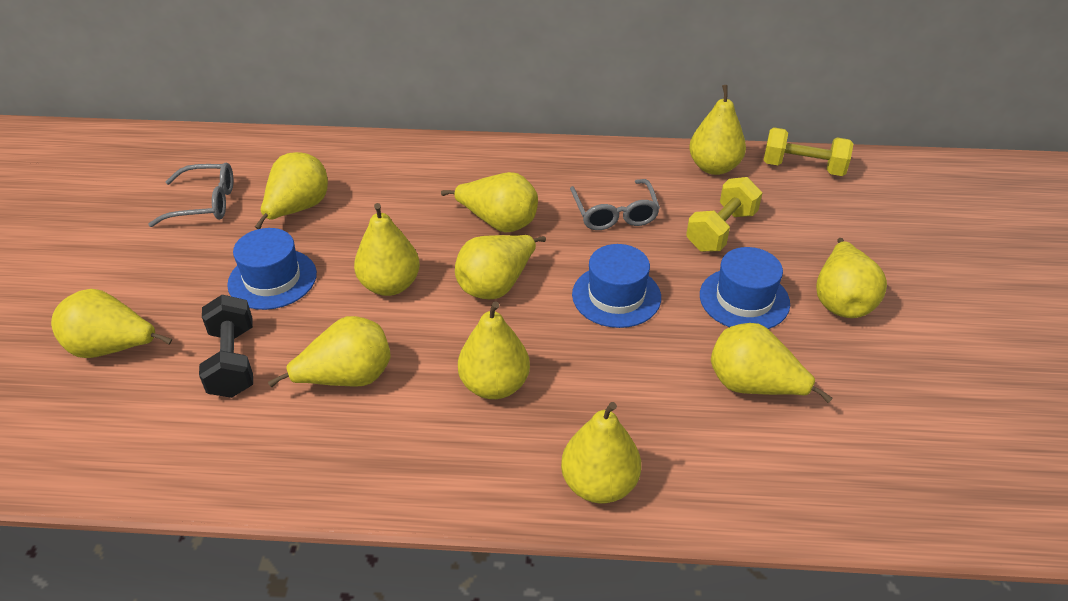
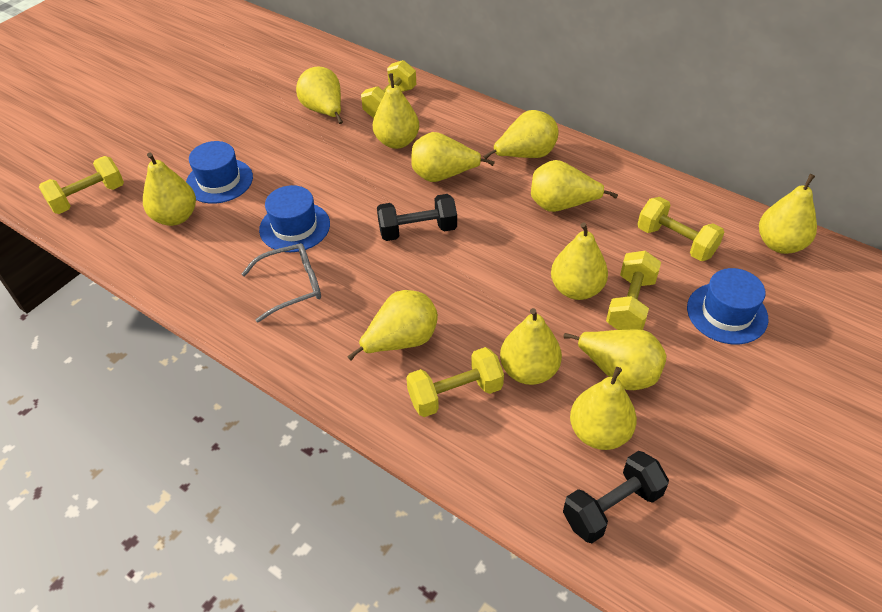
black dumbbell: 1 -> 2
grey glasses: 2 -> 1
yellow dumbbell: 2 -> 5
yellow pear: 11 -> 12

